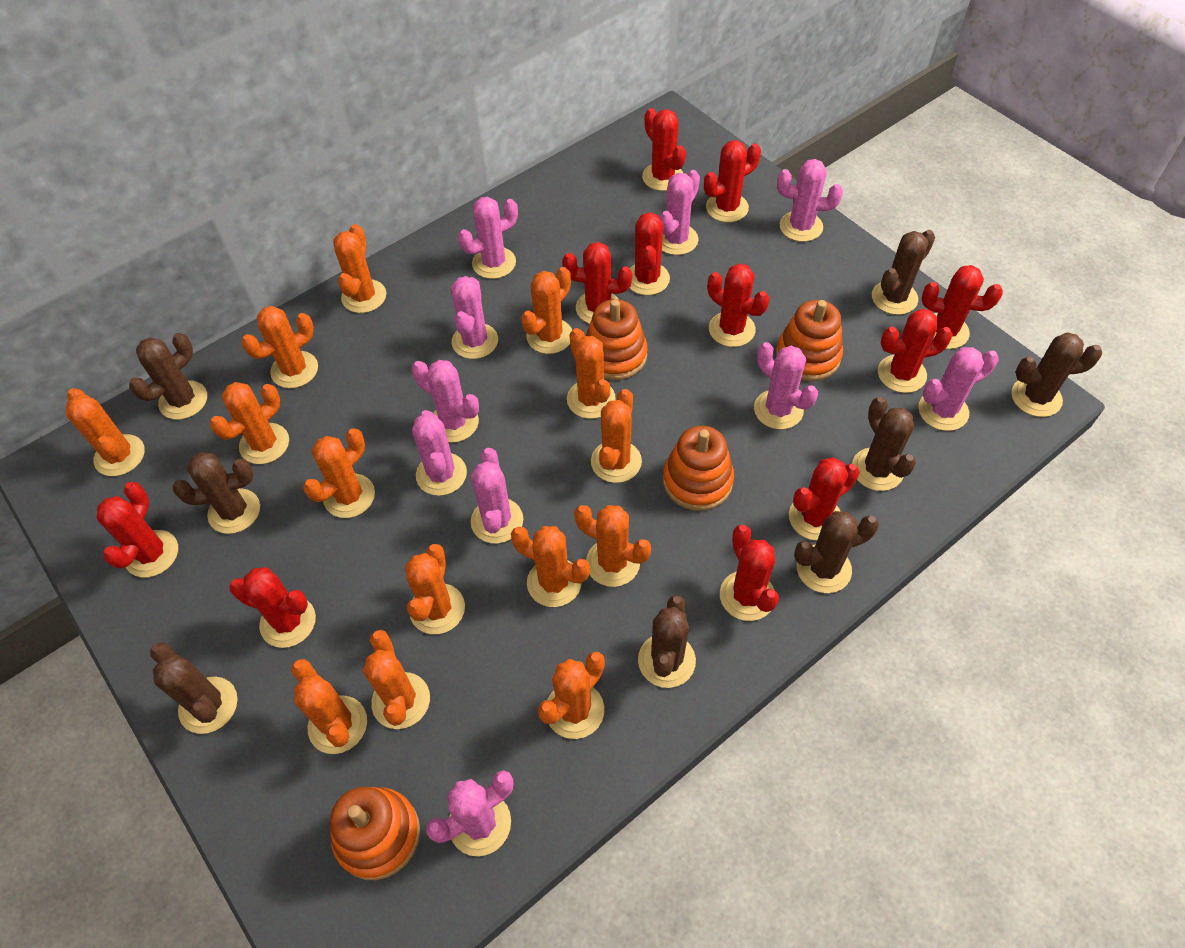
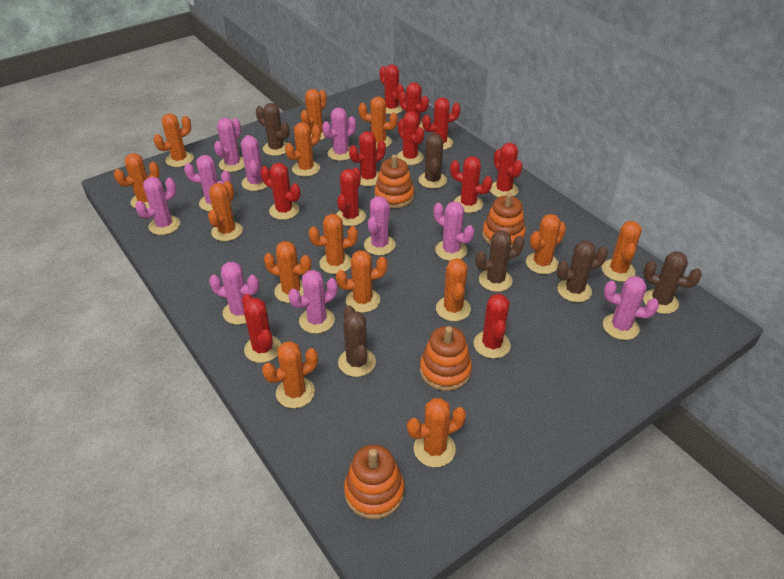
brown cactus: 8 -> 6

